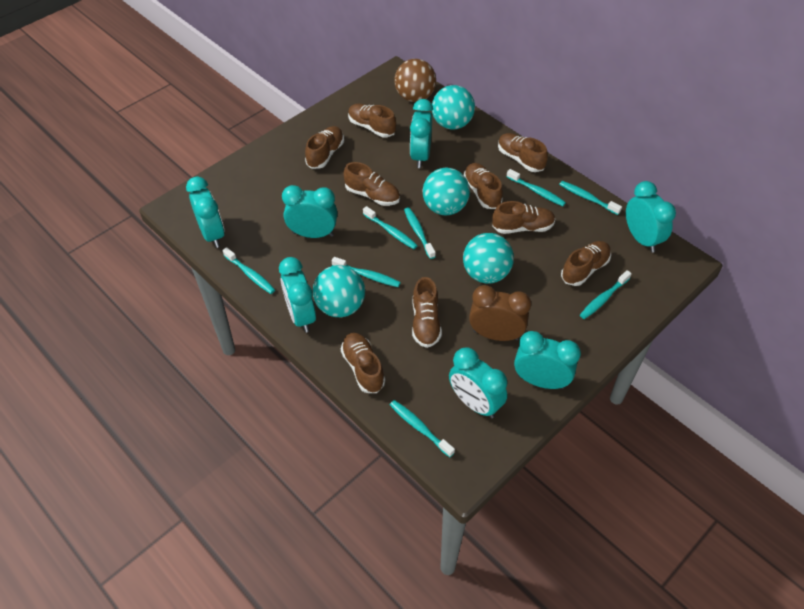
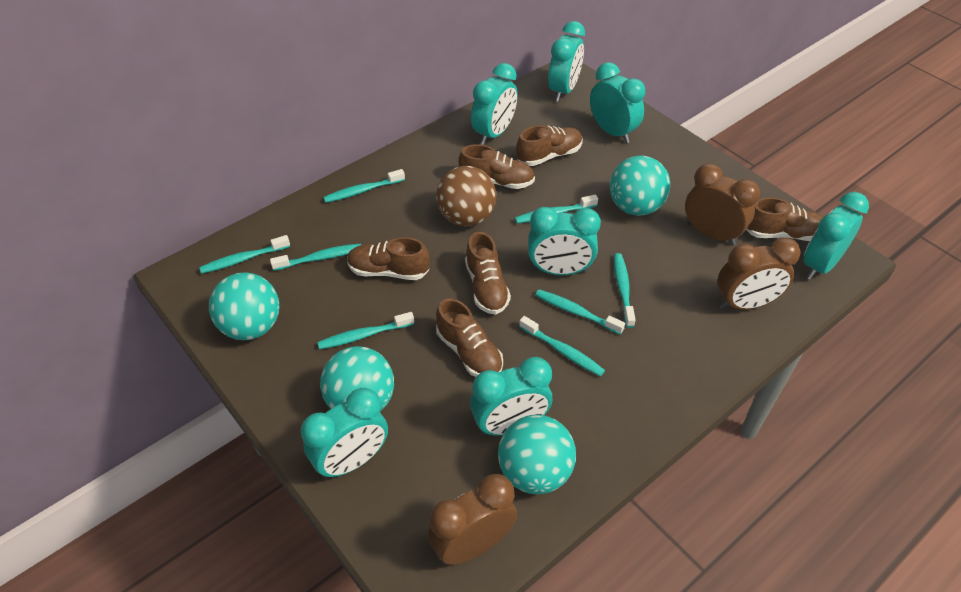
brown clock: 1 -> 3
brown shoe: 9 -> 6

